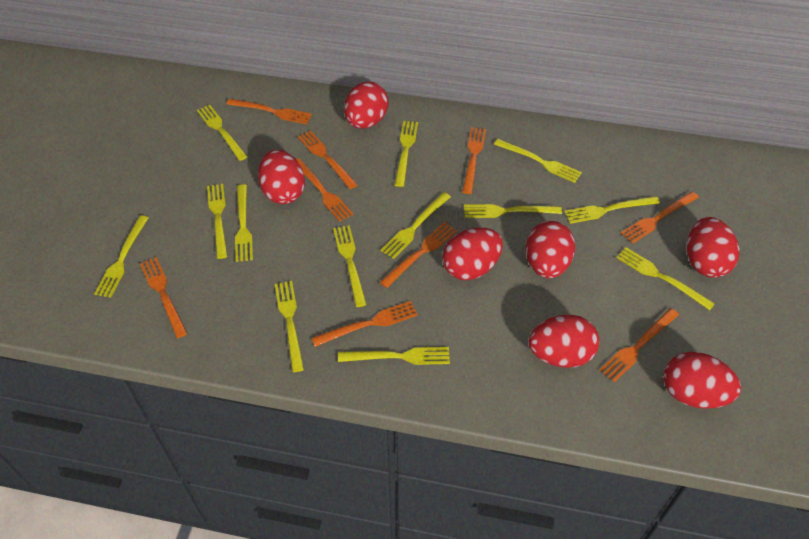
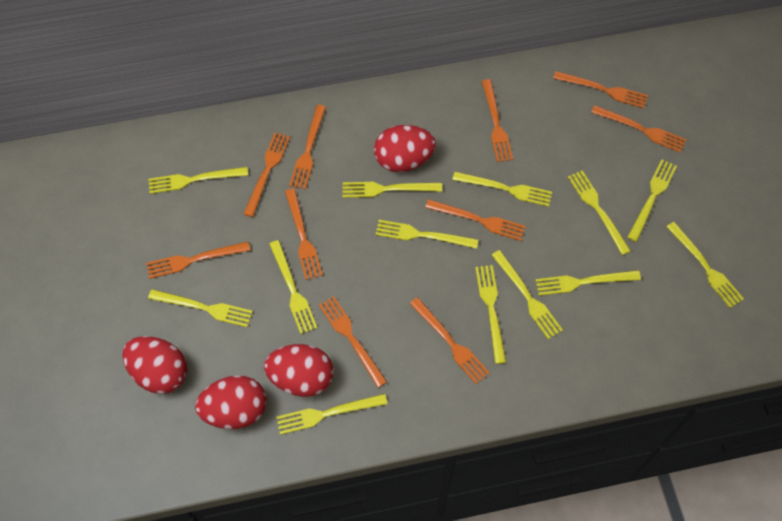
orange fork: 9 -> 10
red egg: 7 -> 4

